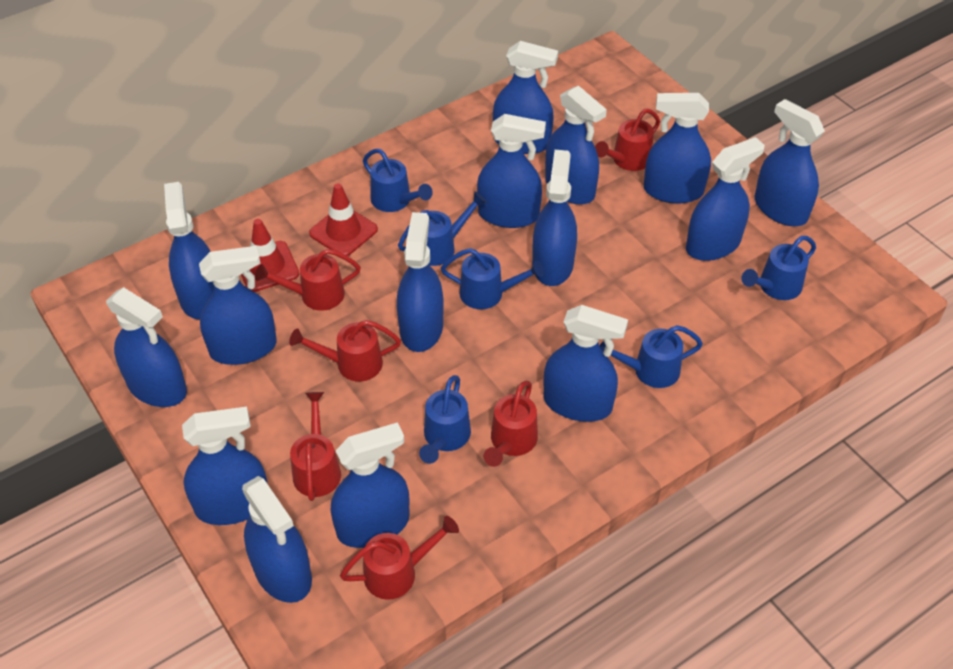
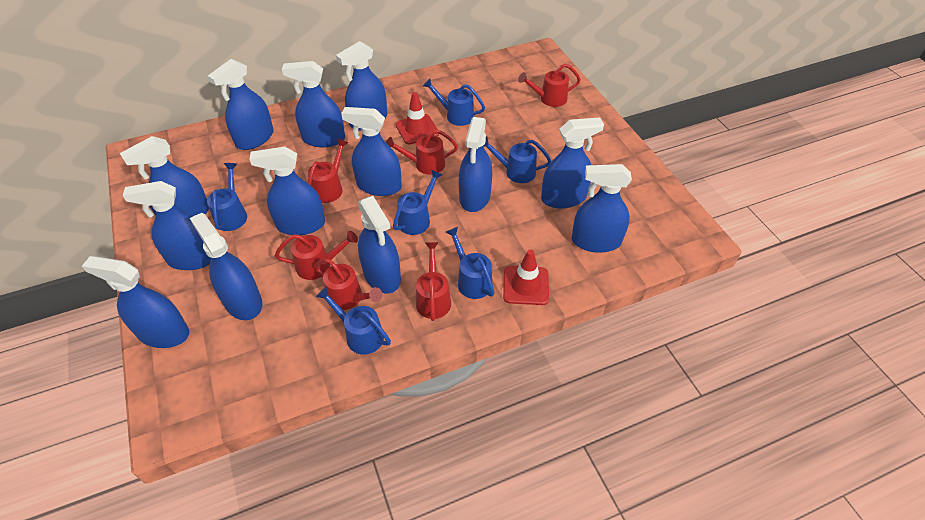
blue spray bottle: 15 -> 13

